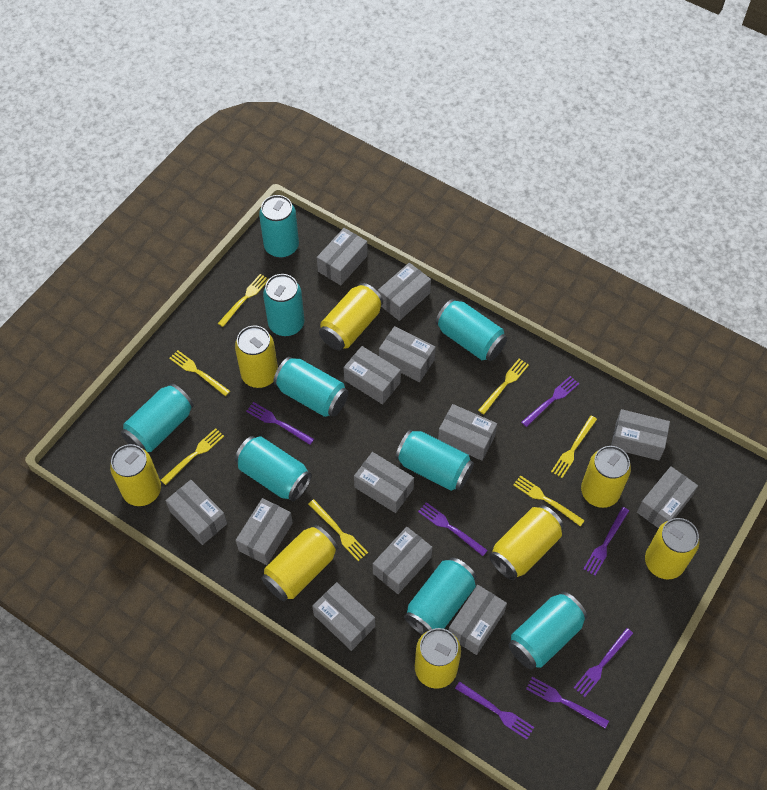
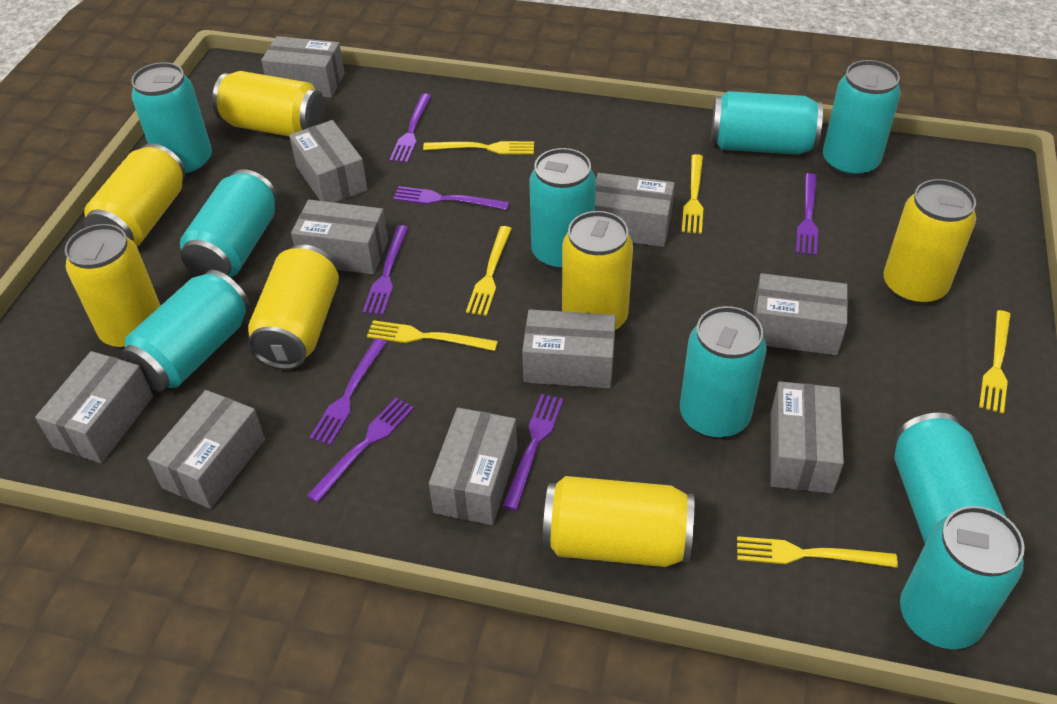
grey box: 13 -> 10
yellow can: 8 -> 7
yellow fork: 7 -> 6

